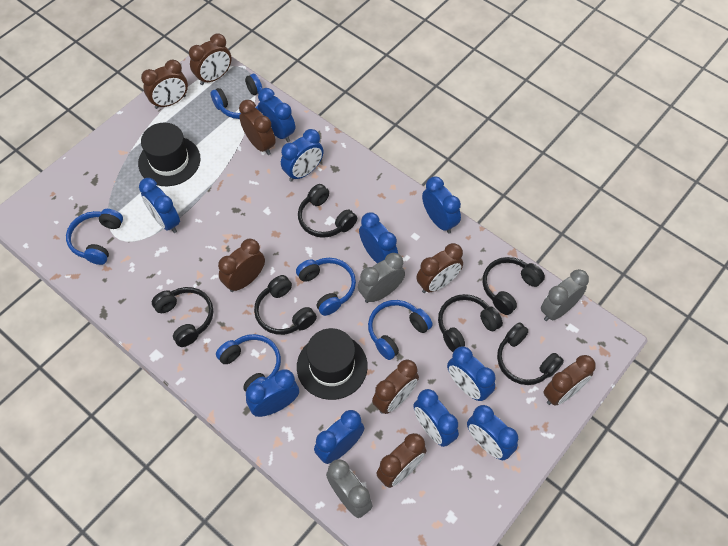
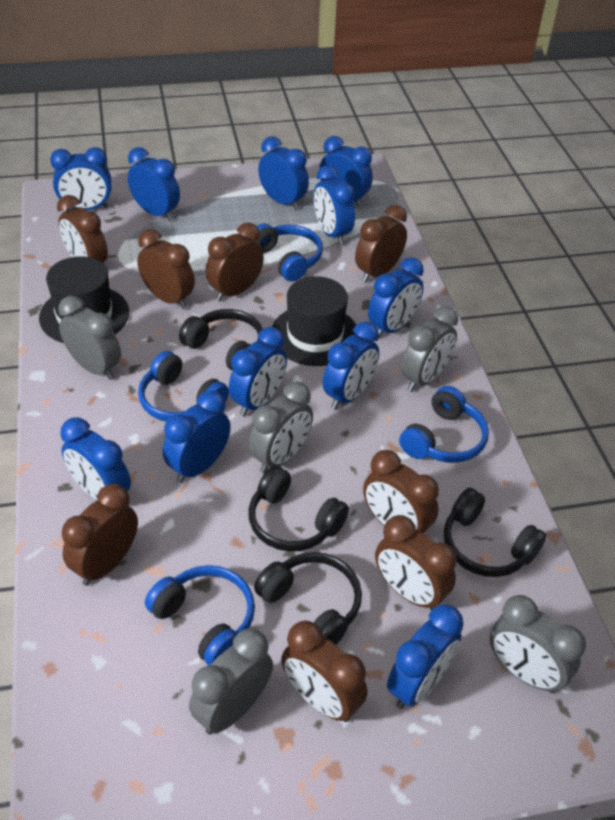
black headphones: 6 -> 4
blue clock: 10 -> 11
blue headphones: 5 -> 4
grey clock: 3 -> 5

